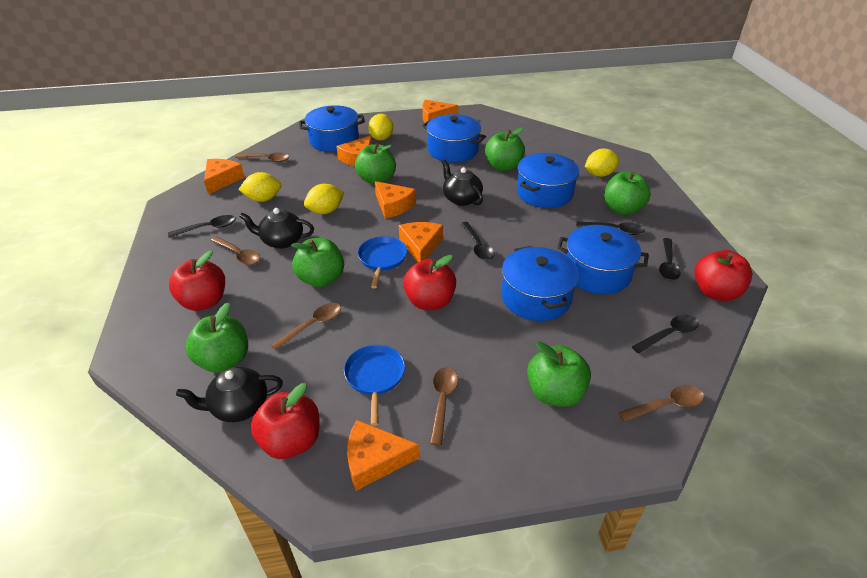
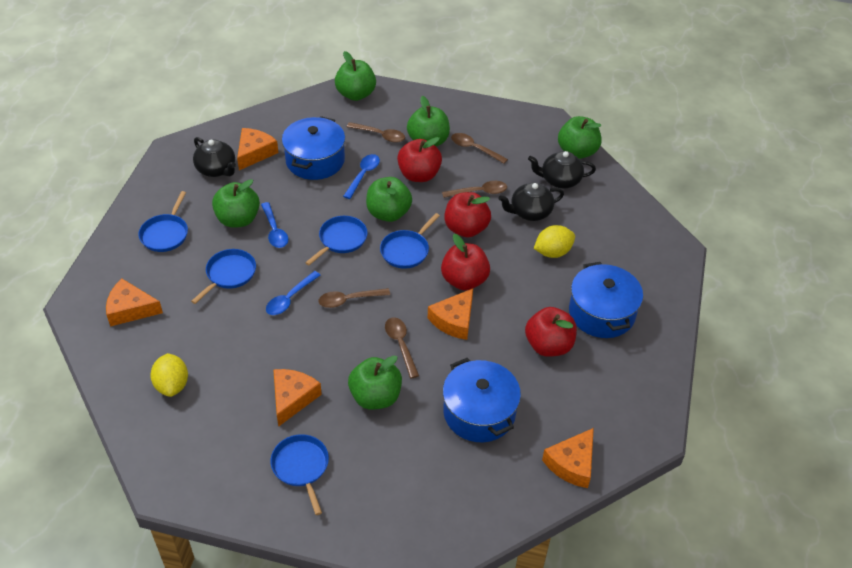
black spoon: 5 -> 0
blue pan: 2 -> 5
blue pot: 5 -> 3
blue spoon: 0 -> 3
orange cheese: 6 -> 5
yellow lemon: 4 -> 2

